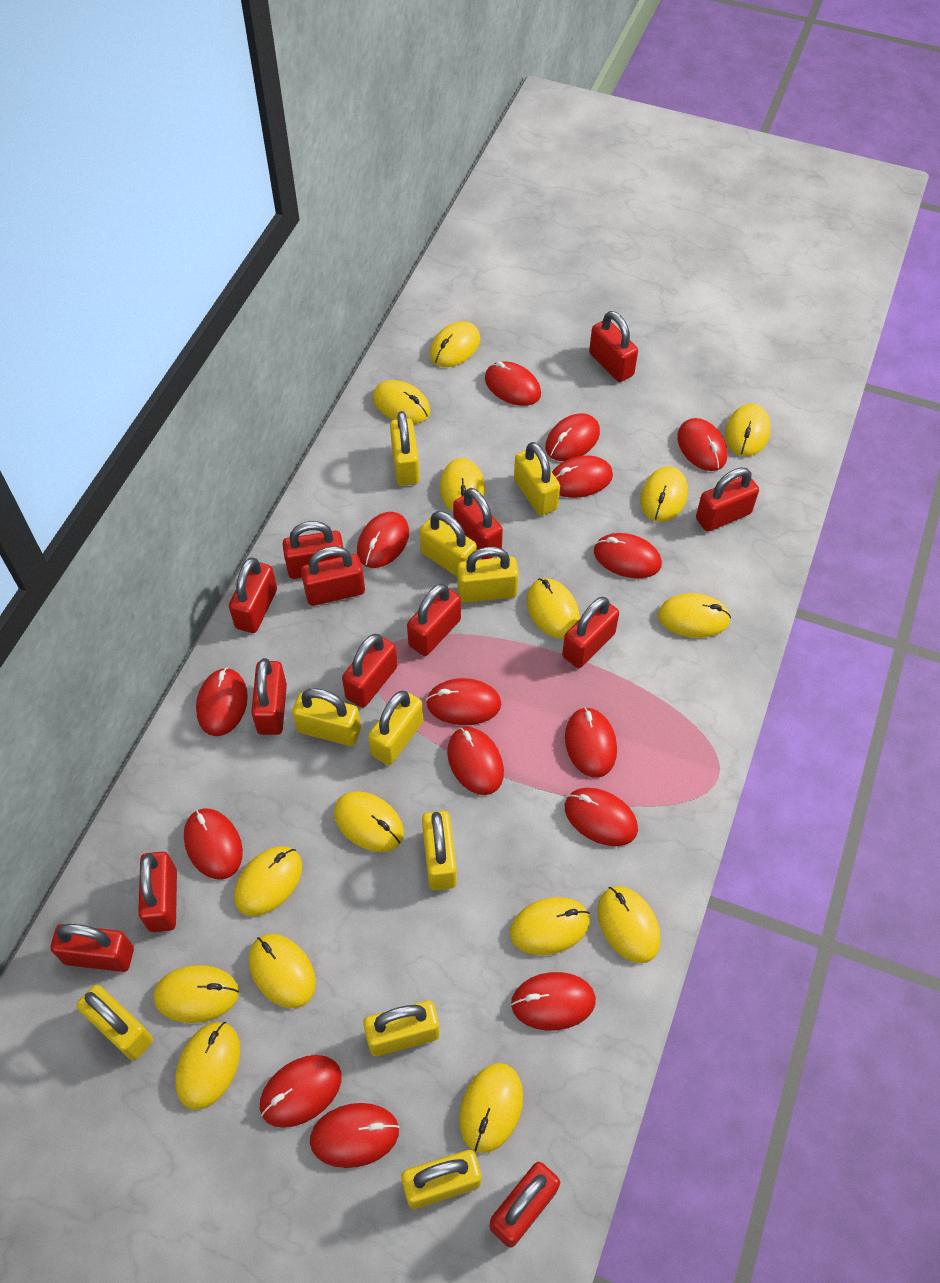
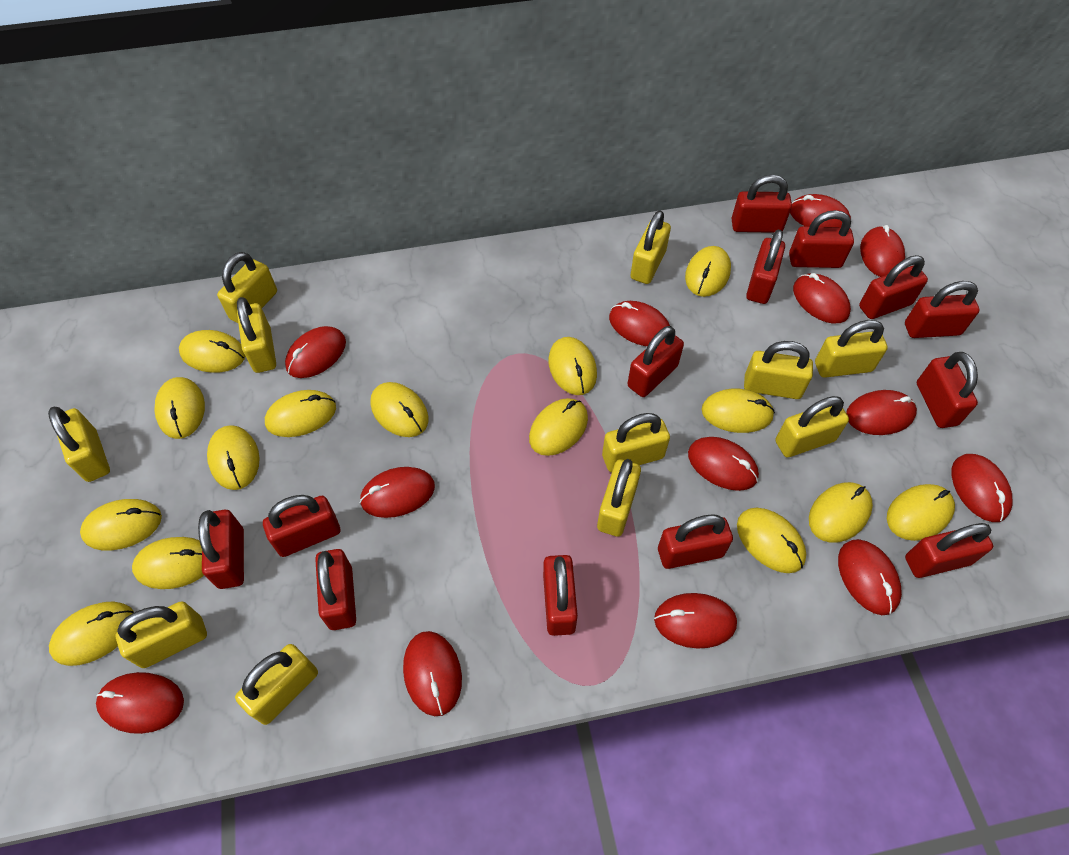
red mouse: 15 -> 13
yellow padlock: 10 -> 11

